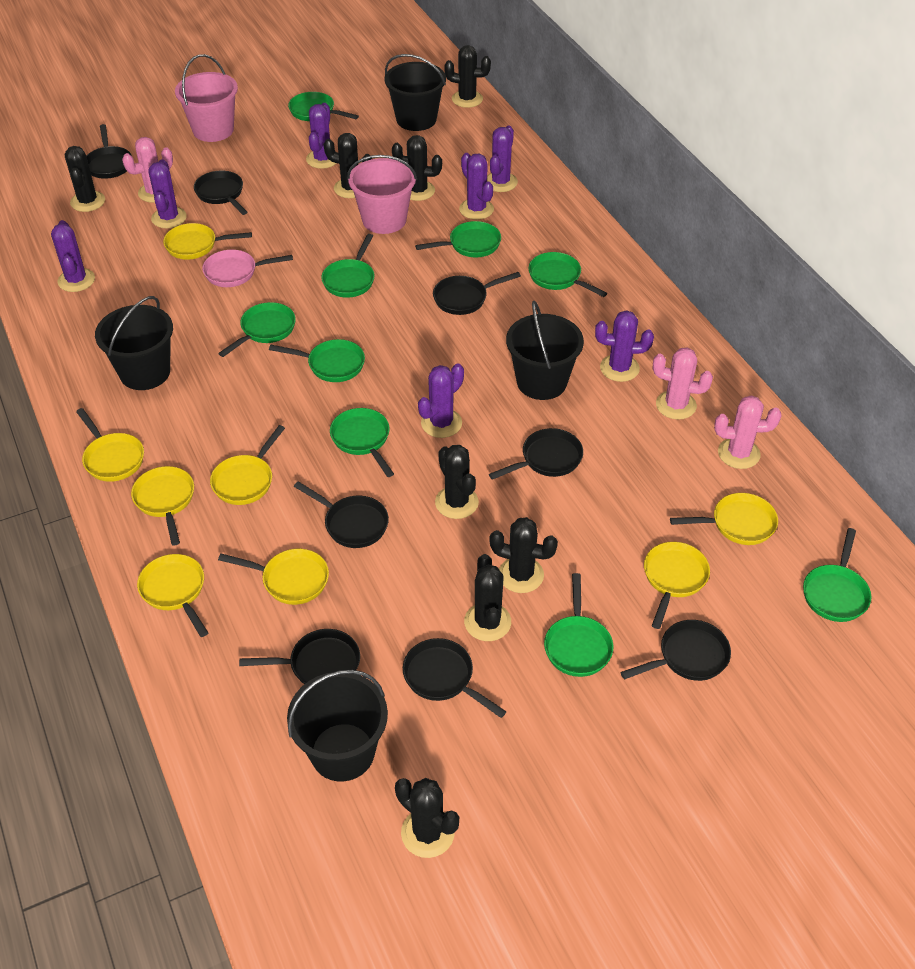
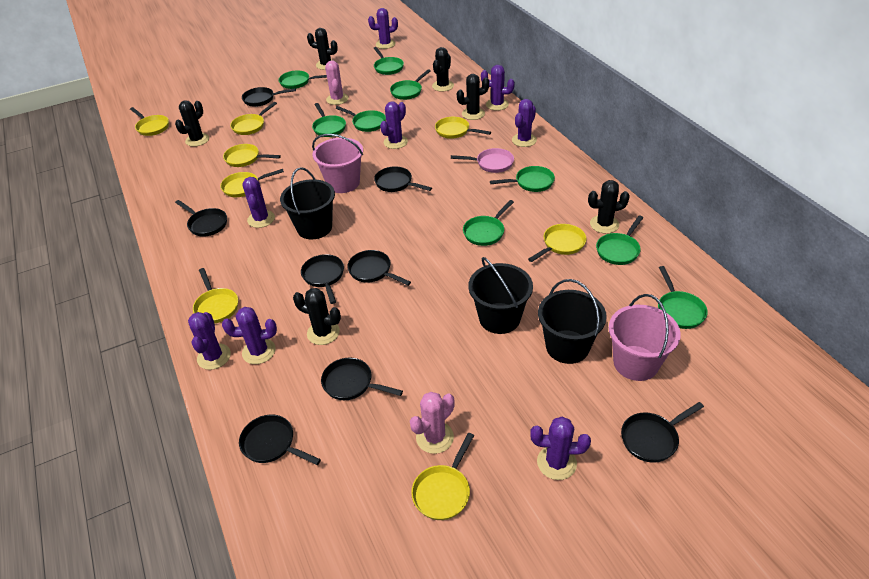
black bucket: 4 -> 3
black cactus: 8 -> 6
pink cactus: 3 -> 2
purple cactus: 7 -> 8

